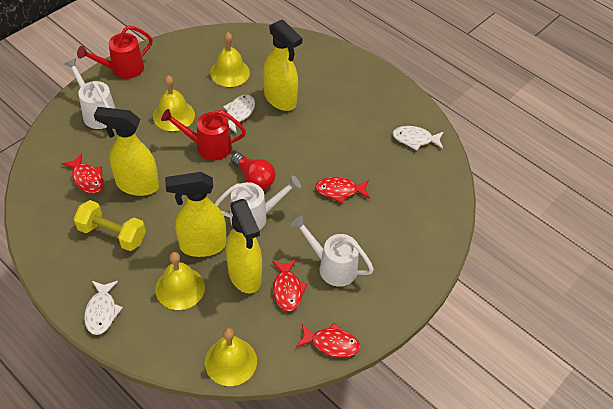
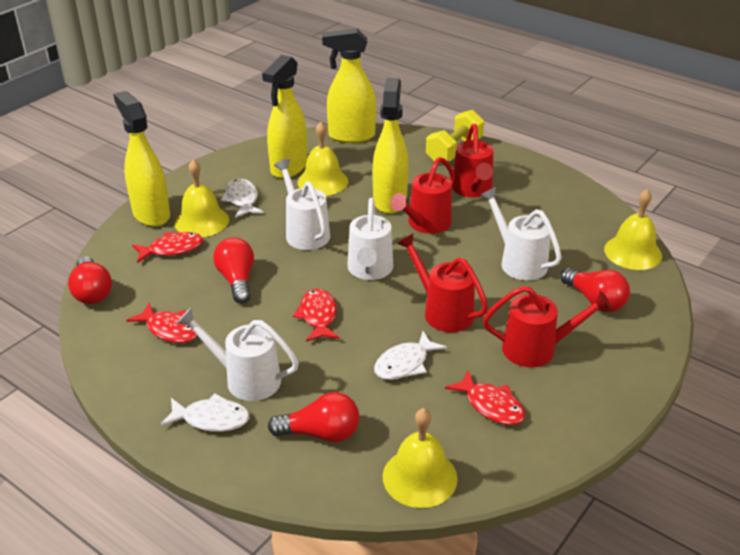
red light bulb: 1 -> 4
red watering can: 2 -> 4
white watering can: 3 -> 4

